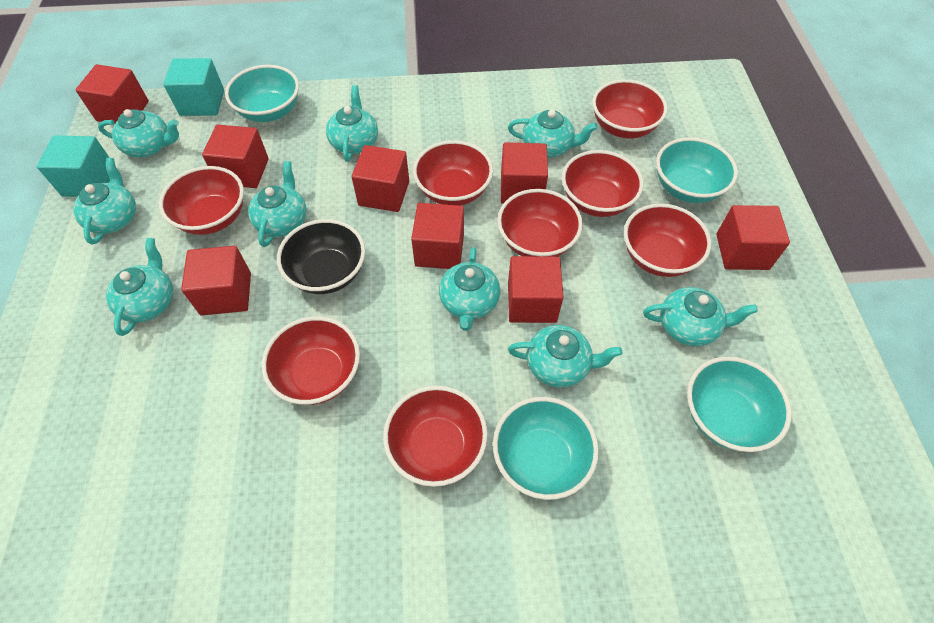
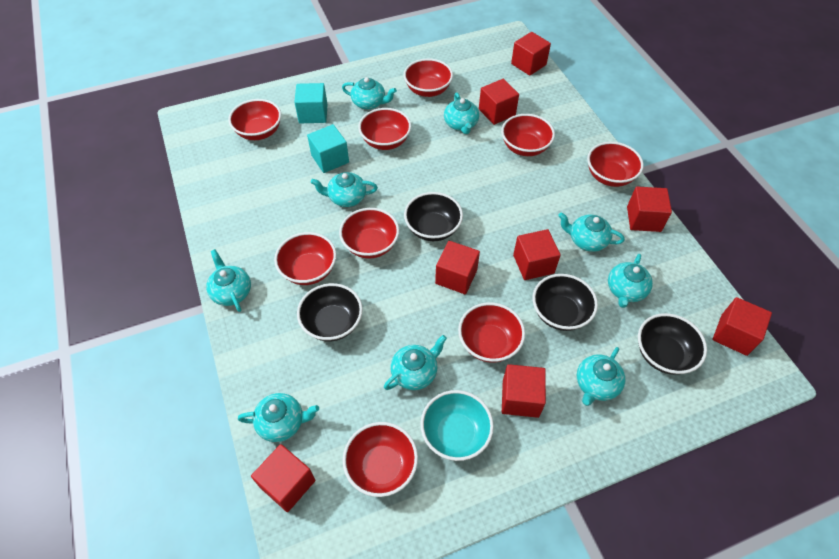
black bowl: 1 -> 4
red bowl: 8 -> 9
turquoise bowl: 4 -> 1

